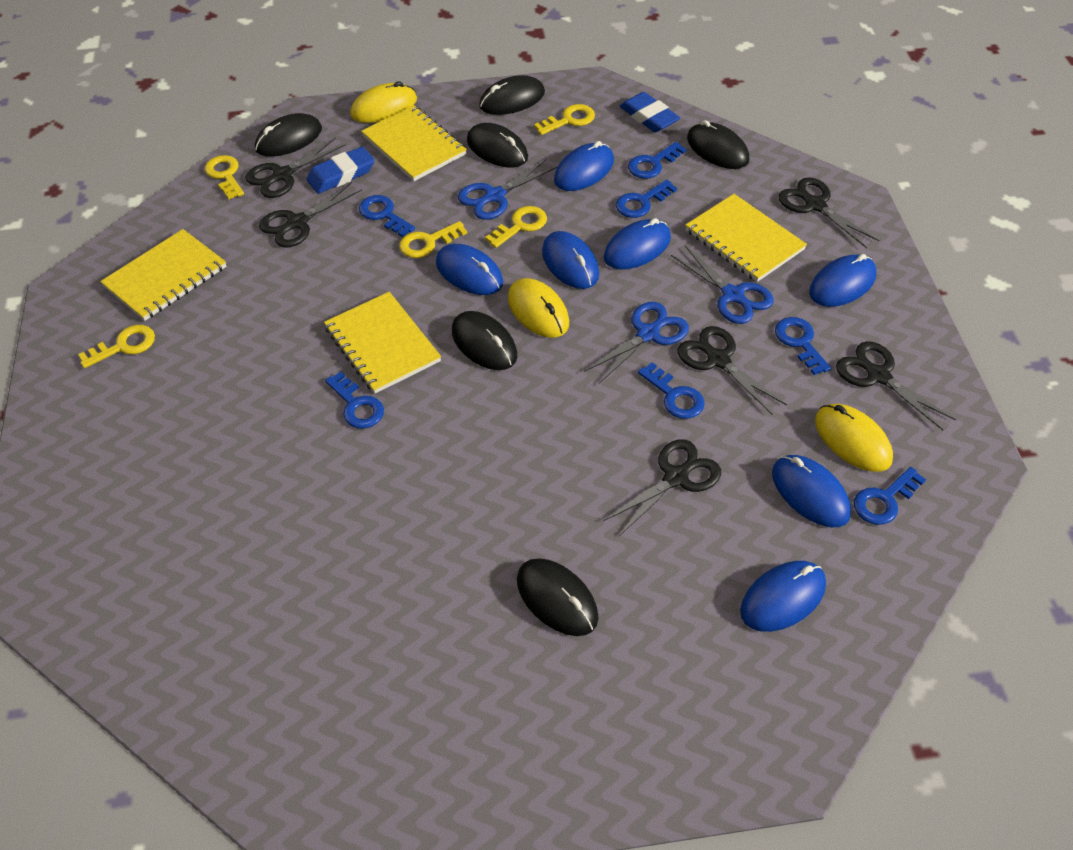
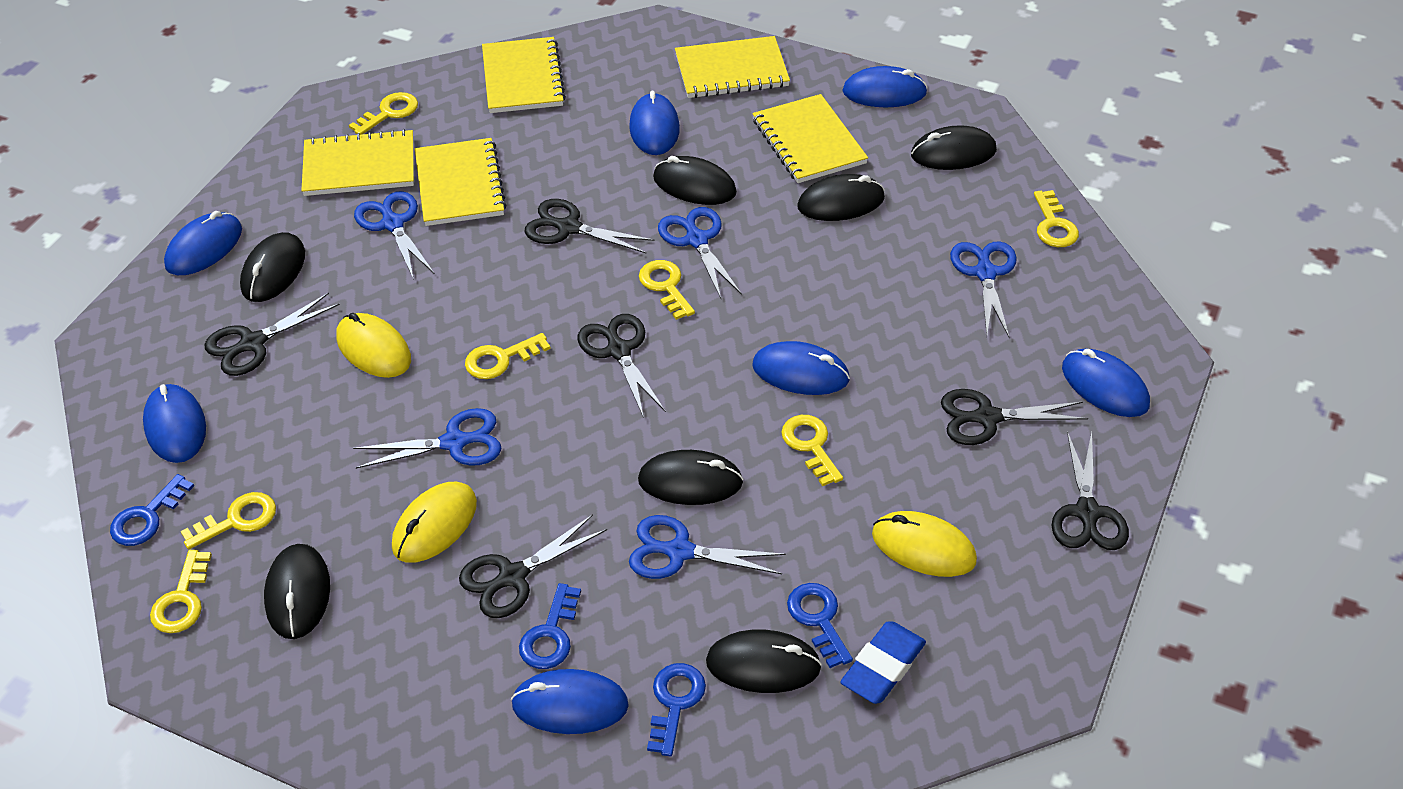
black mouse: 6 -> 7
blue eraser: 2 -> 1
blue key: 7 -> 4
blue scissors: 3 -> 5
yellow key: 5 -> 7
yellow notebook: 4 -> 5

